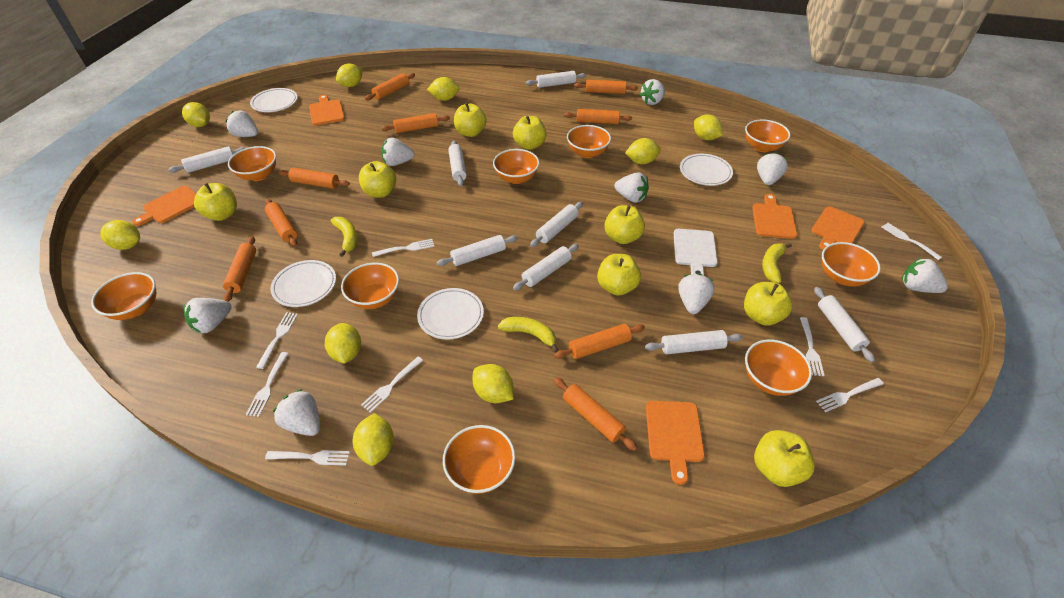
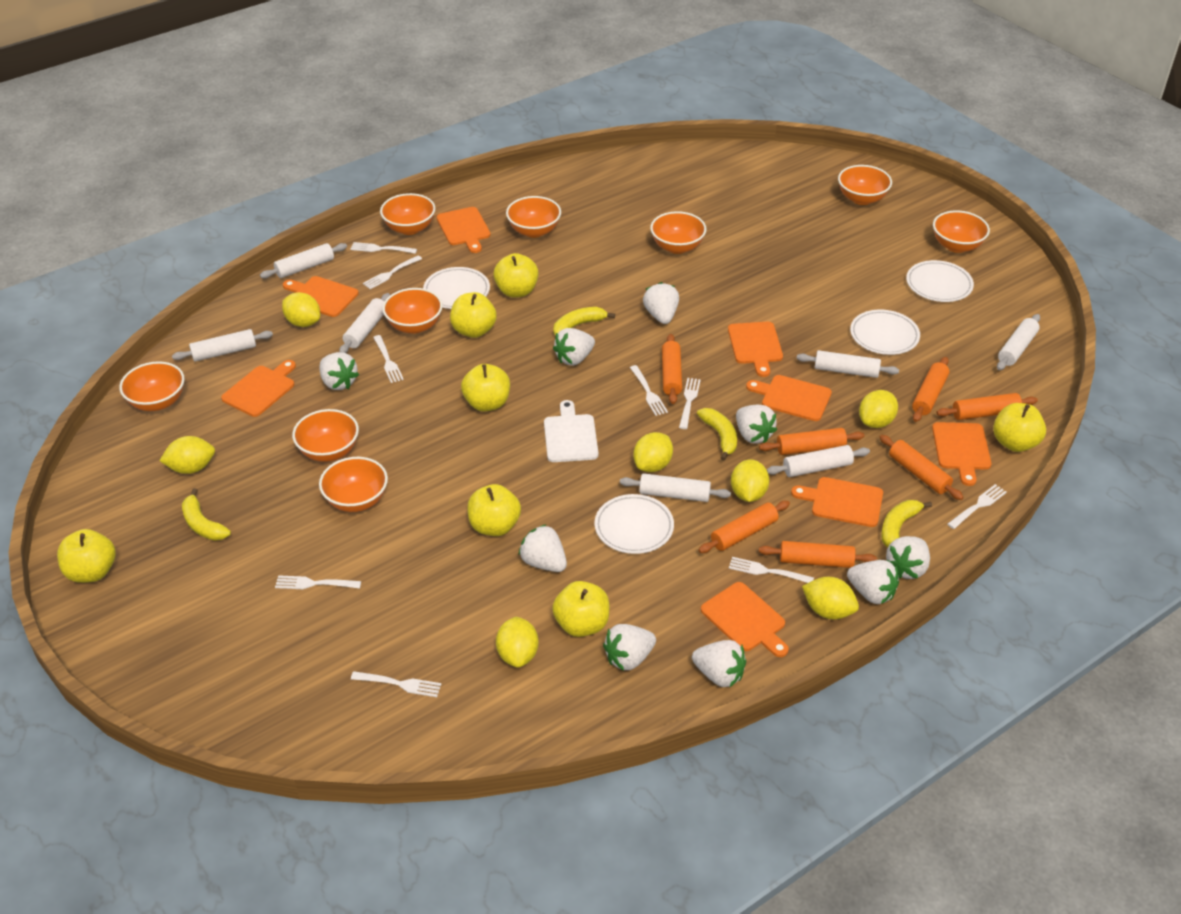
orange cutting board: 5 -> 8
orange rolling pin: 9 -> 7
white fork: 8 -> 9
white rolling pin: 8 -> 7
yellow apple: 8 -> 7
yellow banana: 3 -> 4
yellow lemon: 9 -> 7

